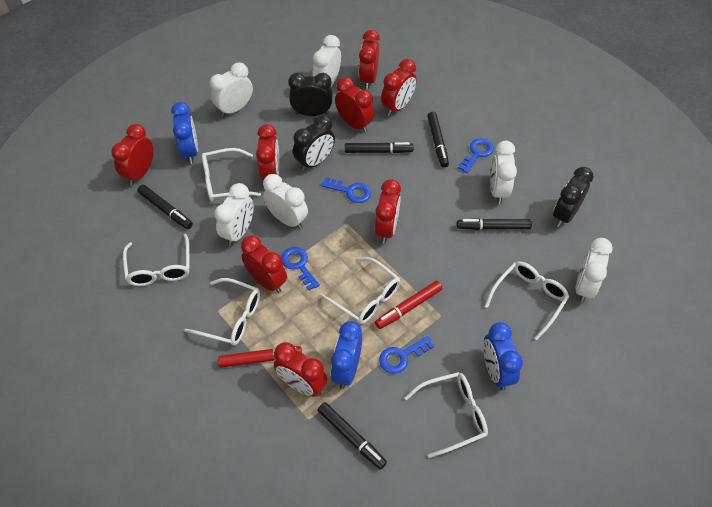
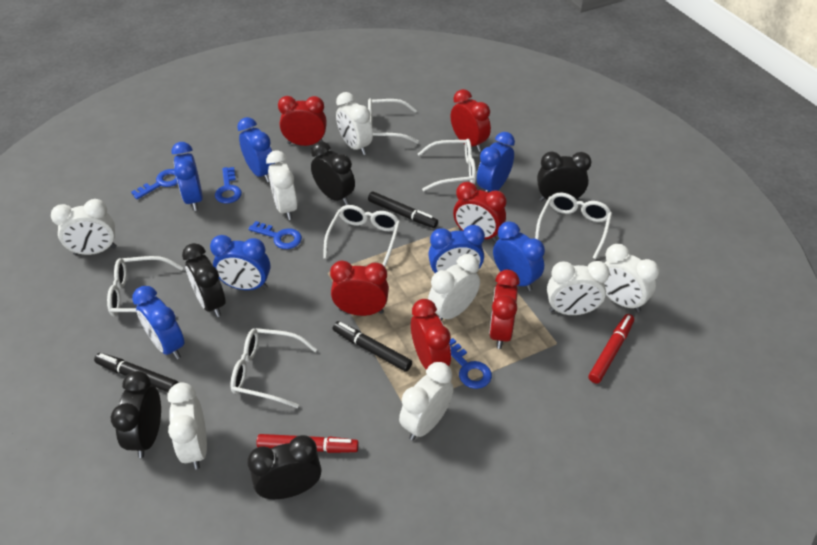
black clock: 3 -> 5
black marker: 5 -> 3
blue clock: 3 -> 7
red clock: 8 -> 6
white clock: 6 -> 8

